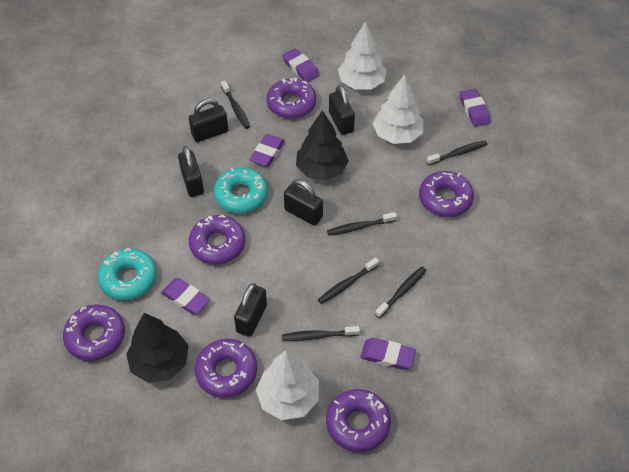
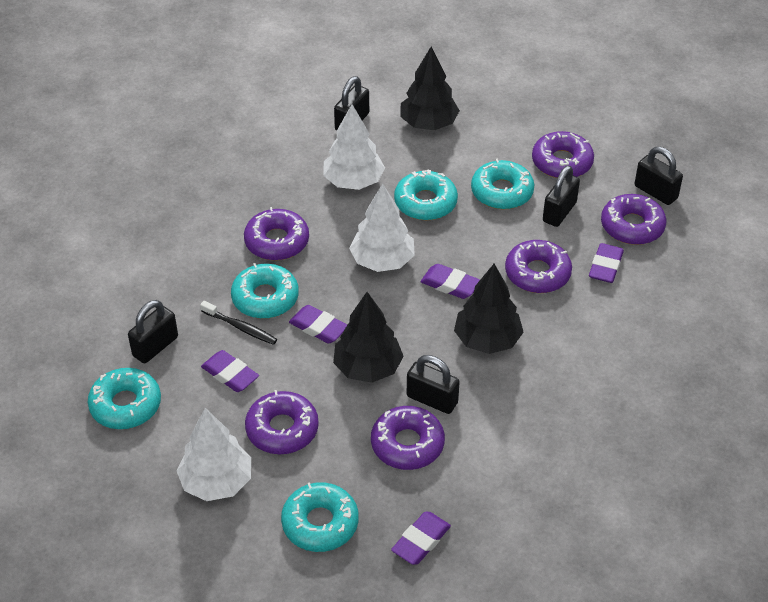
black toothbrush: 6 -> 1
black tree: 2 -> 3
turquoise donut: 2 -> 5

